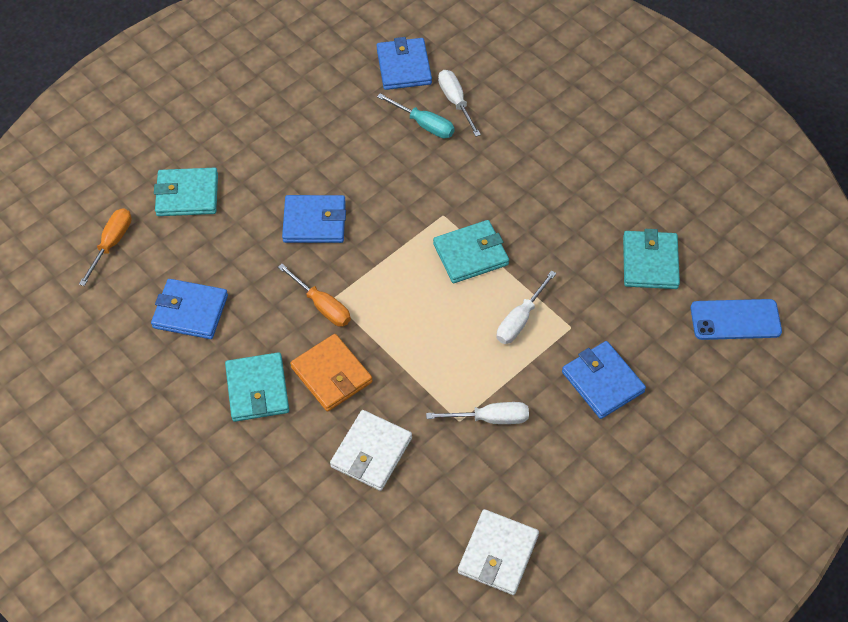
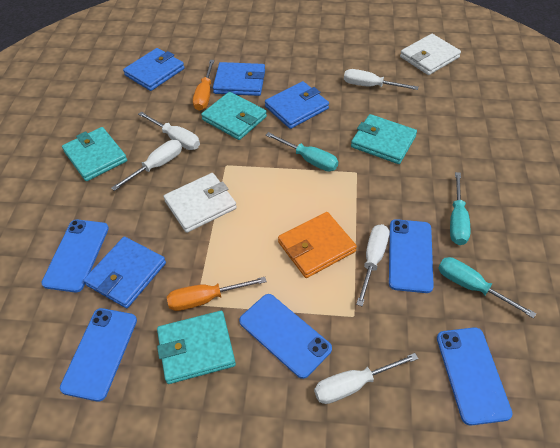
blue phone: 1 -> 5
turquoise screwdriver: 1 -> 3
white screwdriver: 3 -> 5

